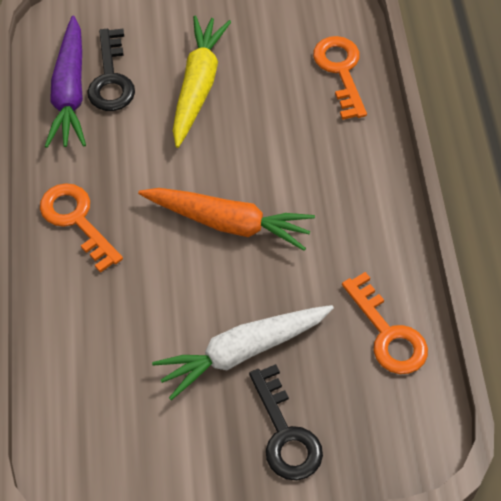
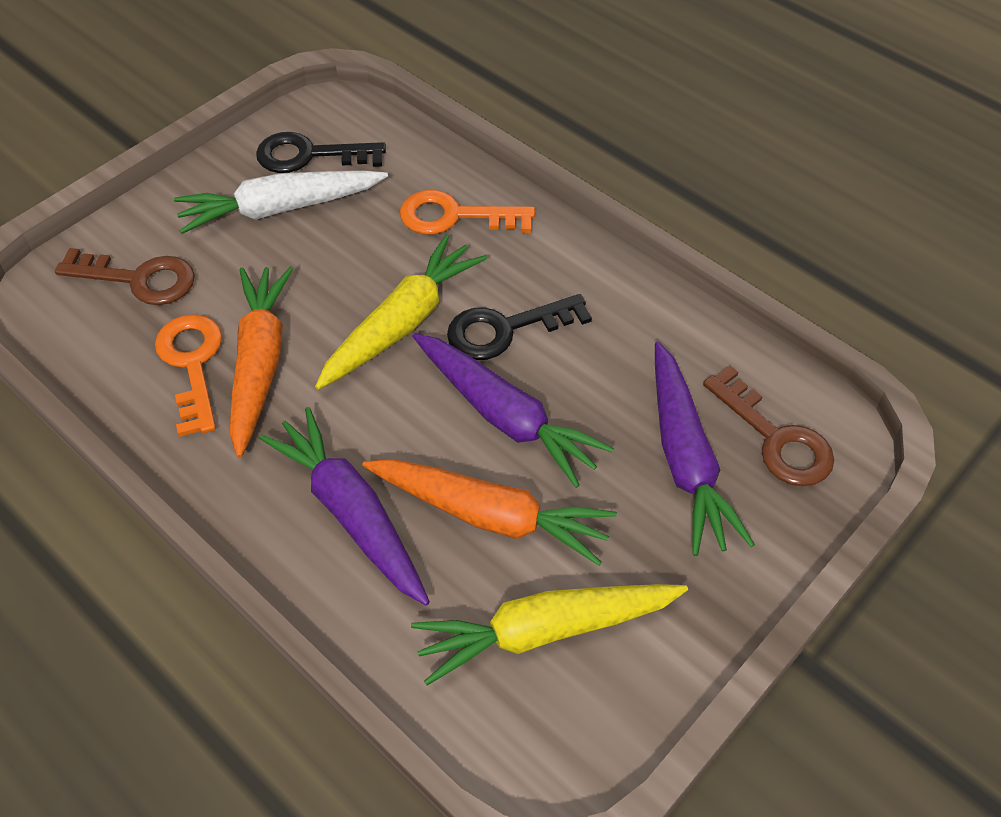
brown key: 0 -> 2
orange carrot: 1 -> 2
orange key: 3 -> 2
purple carrot: 1 -> 3
yellow carrot: 1 -> 2

